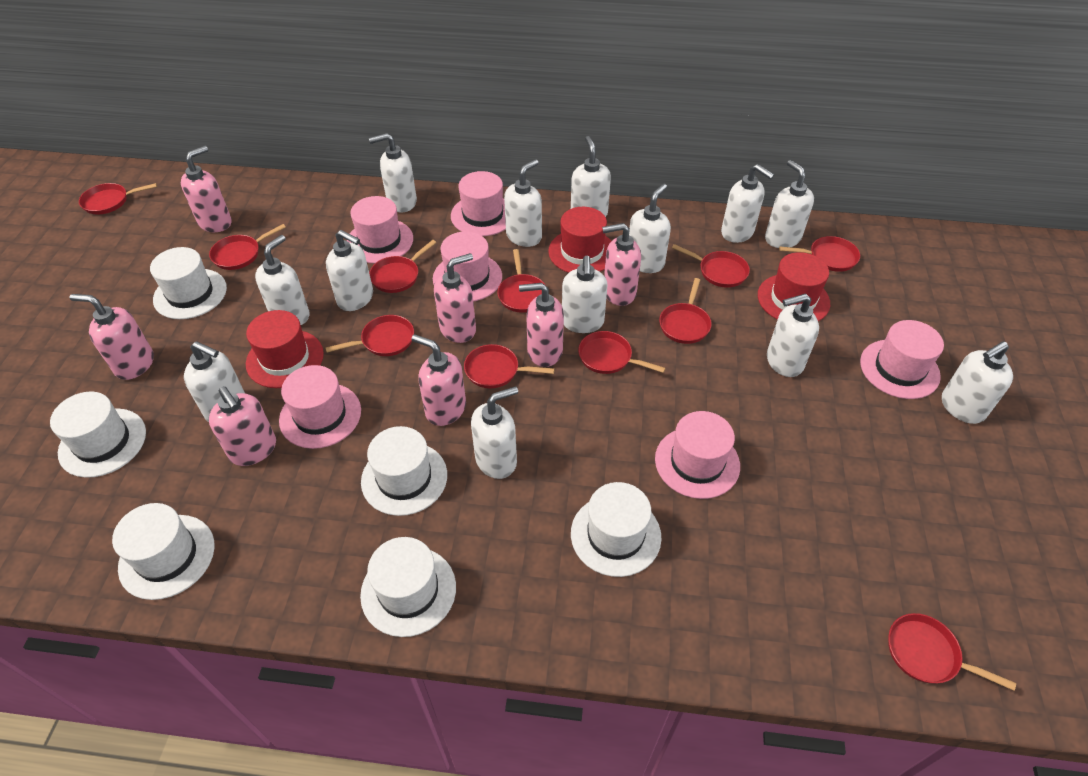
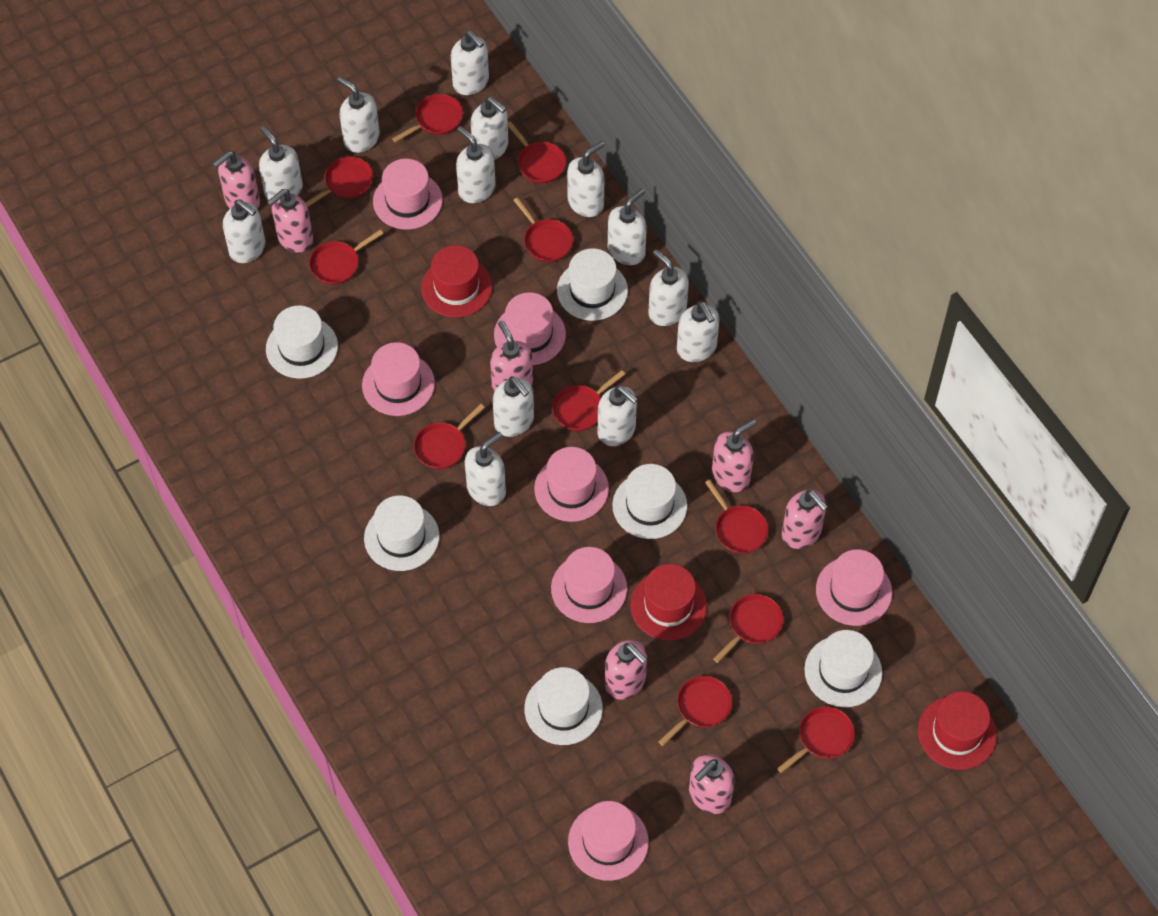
pink hat: 6 -> 7

